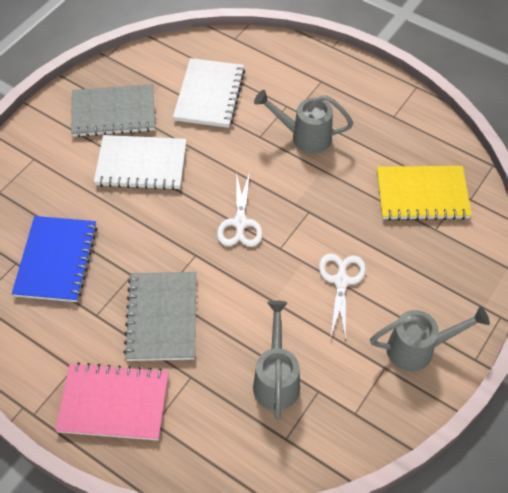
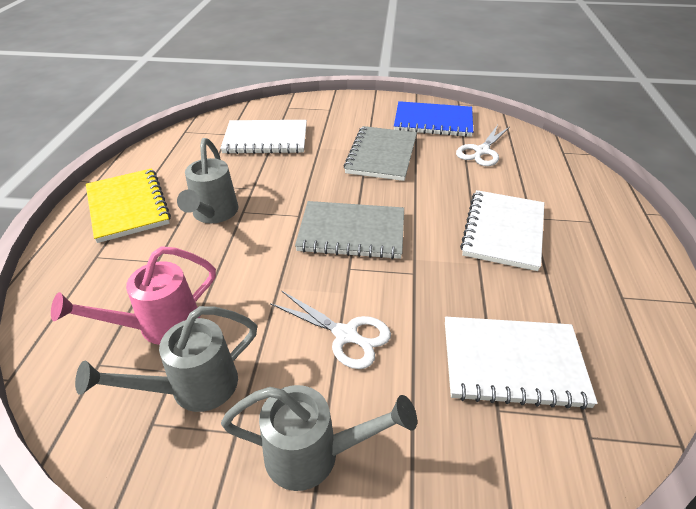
pink notebook: 1 -> 0
pink watering can: 0 -> 1
white notebook: 2 -> 3

